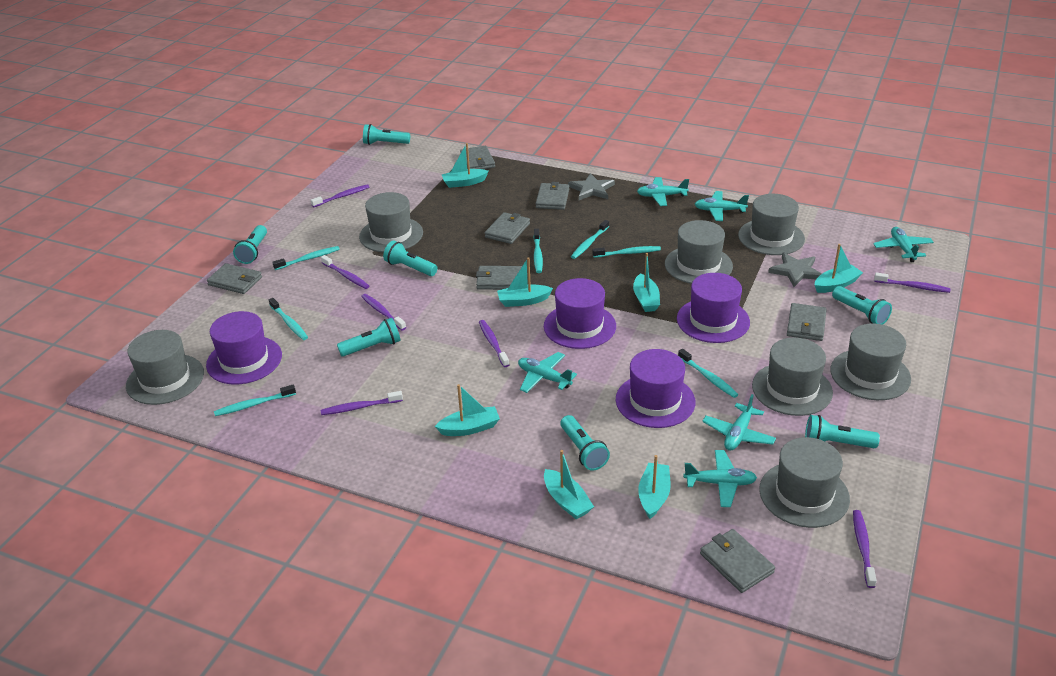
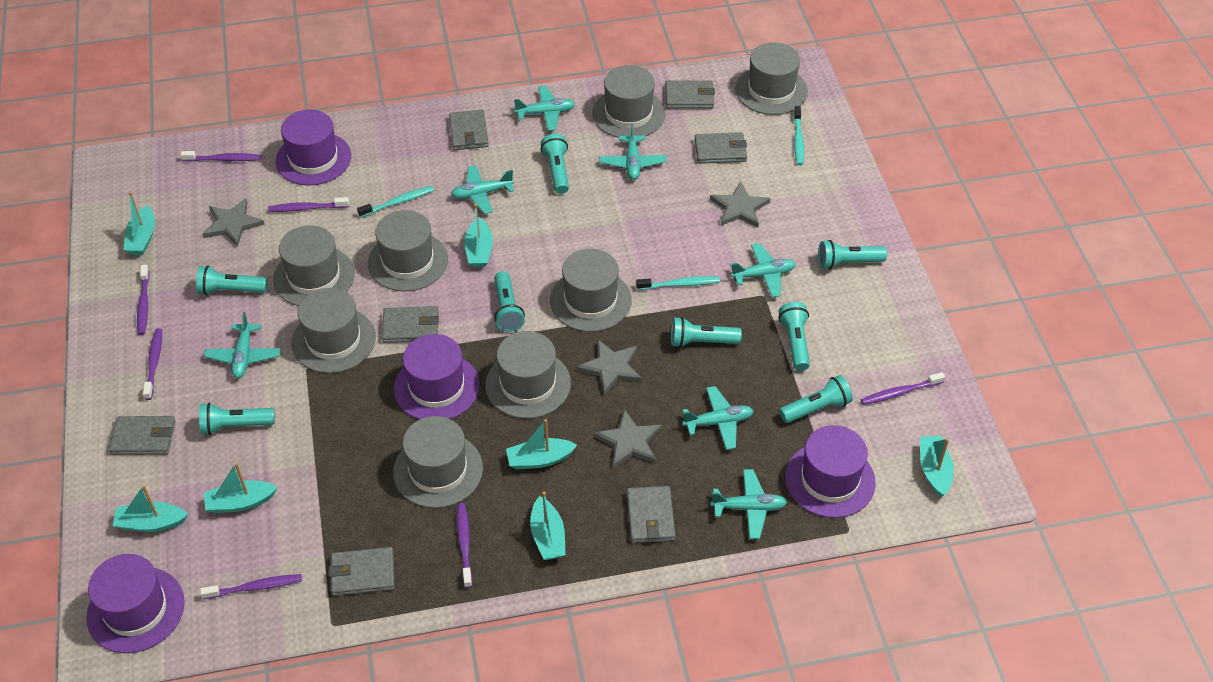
grey hat: 7 -> 8
grey star: 2 -> 4
turquoise flashlight: 7 -> 8
turquoise plane: 6 -> 7
turquoise toothbrush: 7 -> 3

